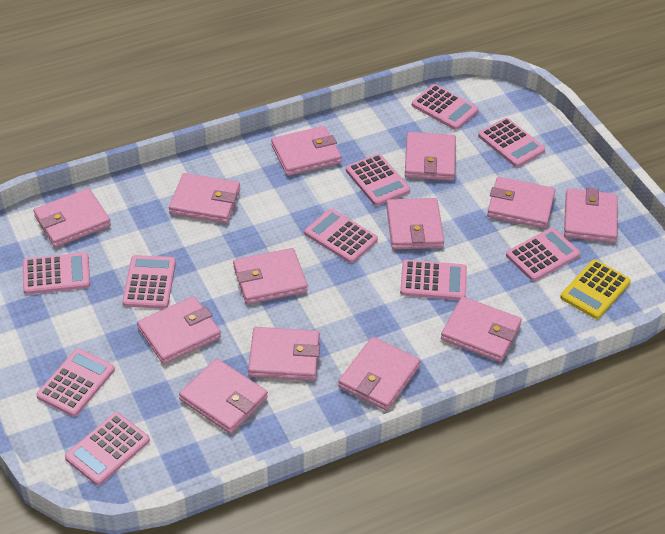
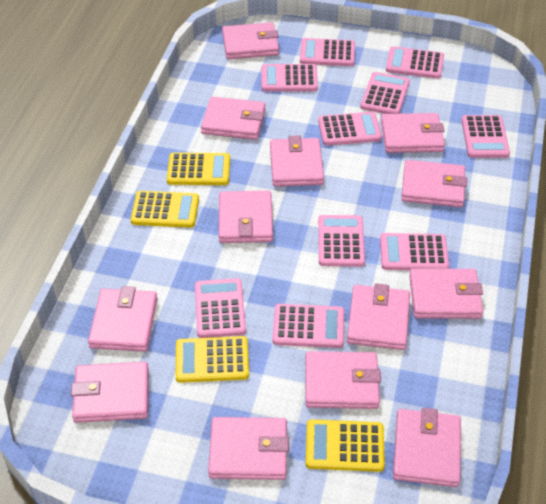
yellow calculator: 1 -> 4

